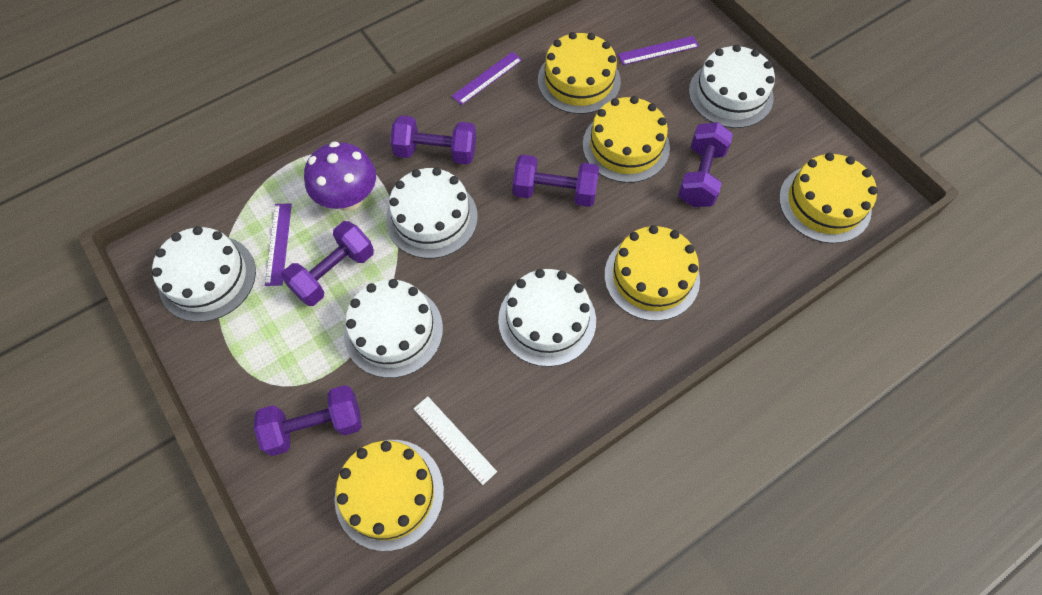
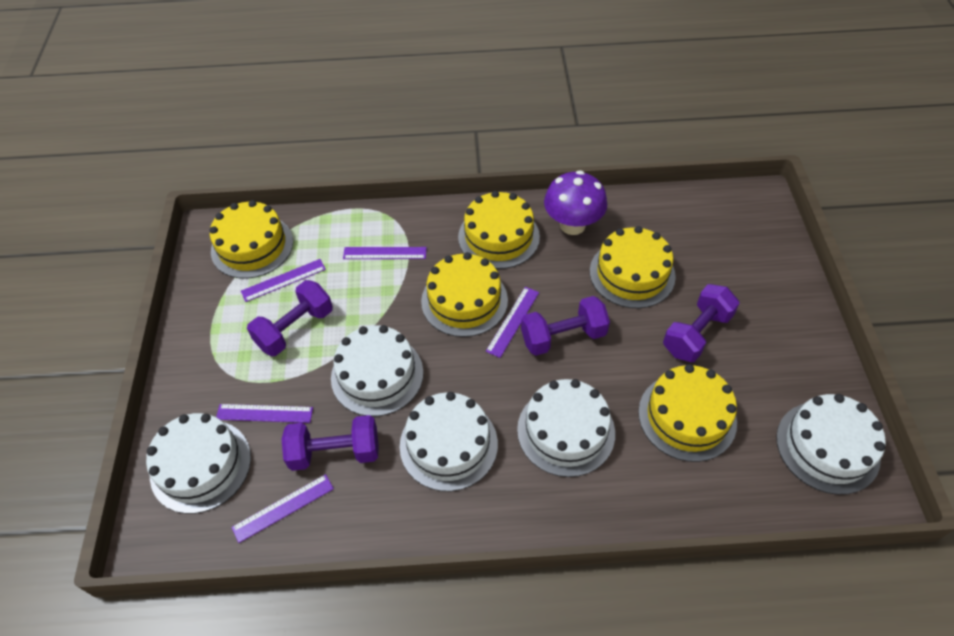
purple dumbbell: 5 -> 4
purple ruler: 3 -> 5
white ruler: 1 -> 0

